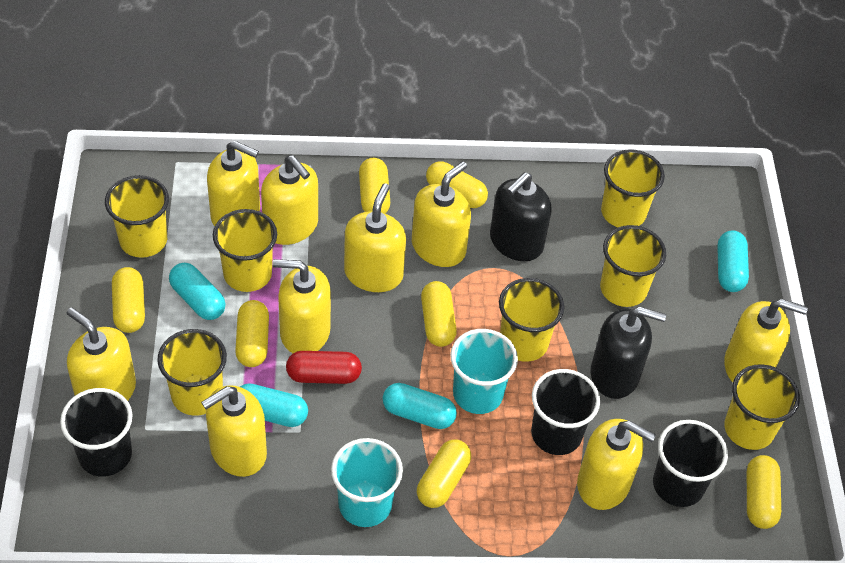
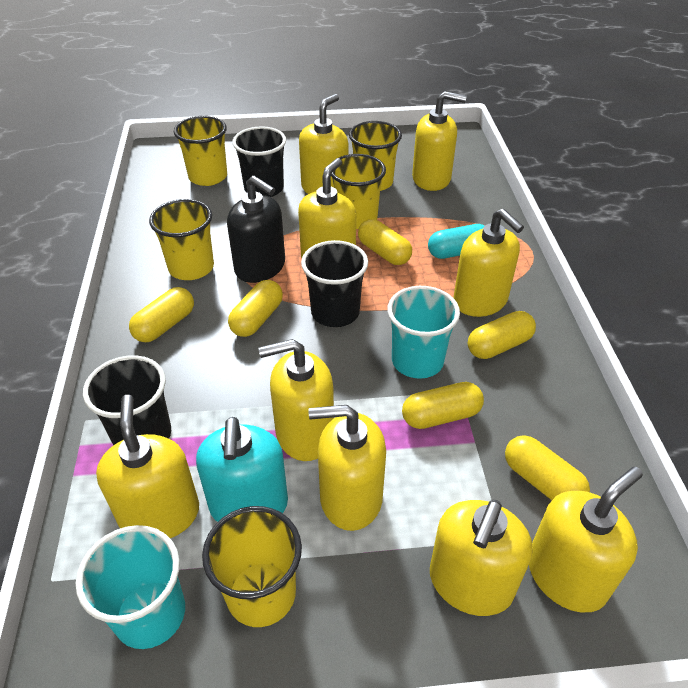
black soap dispenser: 2 -> 1
red capsule: 1 -> 0
turquoise capsule: 4 -> 1
turquoise soap dispenser: 0 -> 1
yellow capsule: 7 -> 6
yellow cup: 7 -> 5

